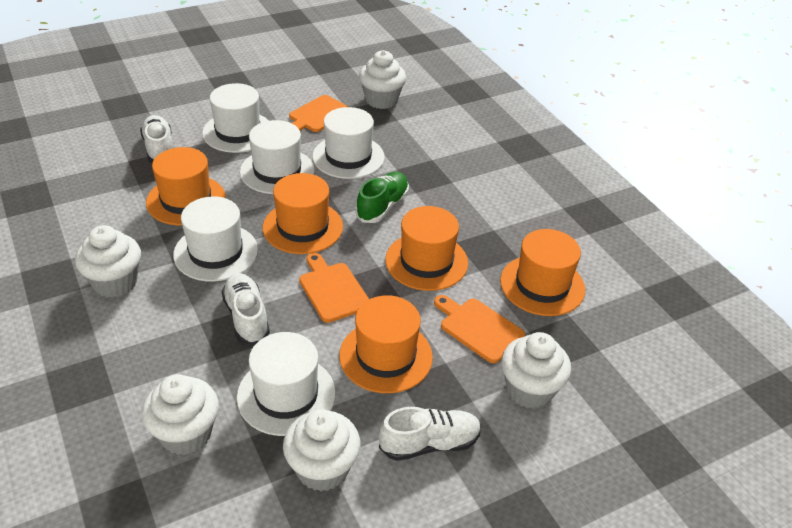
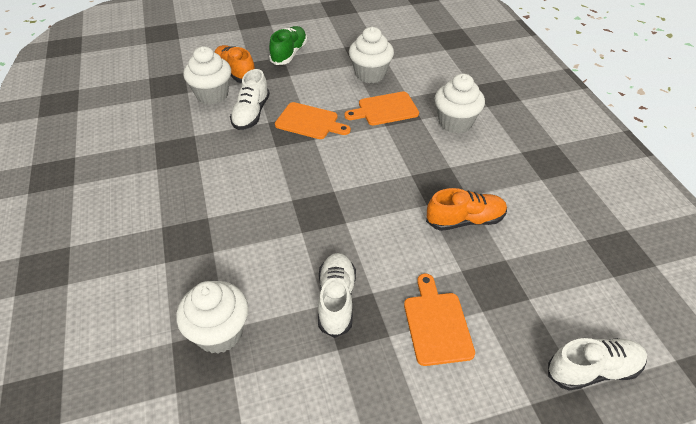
orange hat: 5 -> 0
orange shoe: 0 -> 2
white cupcake: 5 -> 4
white hat: 5 -> 0

